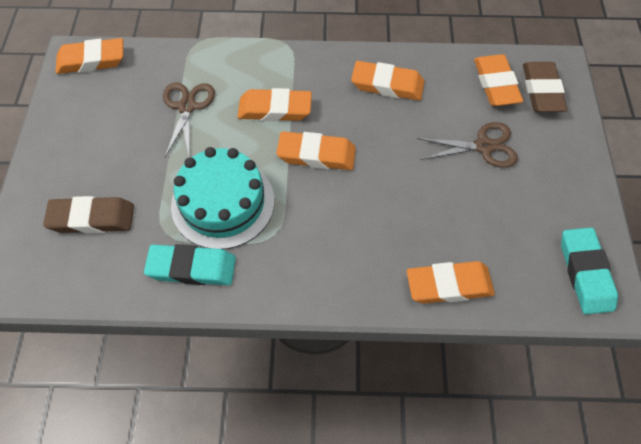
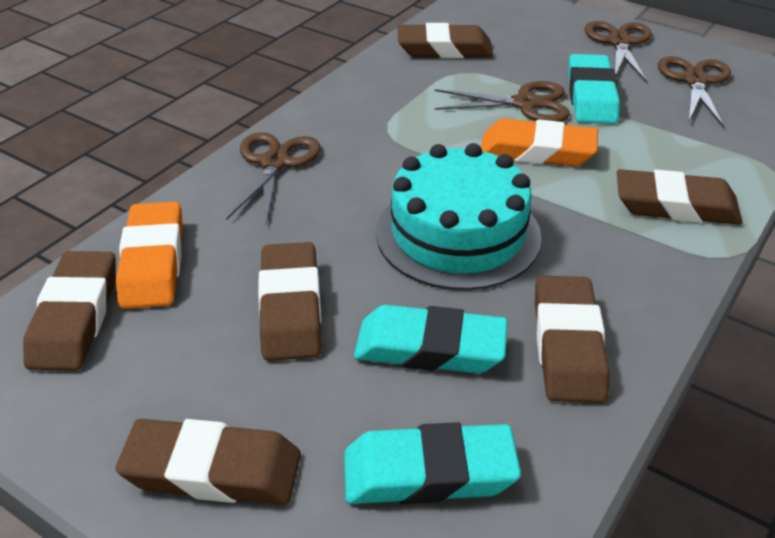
brown eraser: 2 -> 6
brown scissors: 2 -> 4
orange eraser: 6 -> 2
turquoise eraser: 2 -> 3

